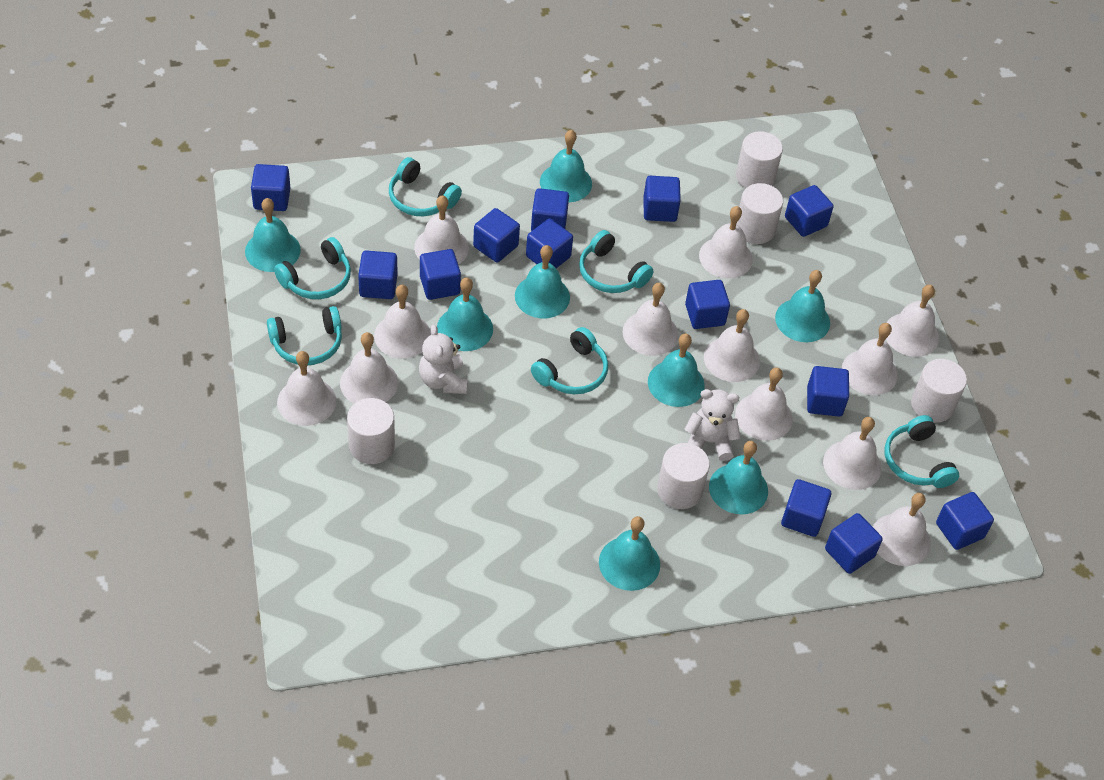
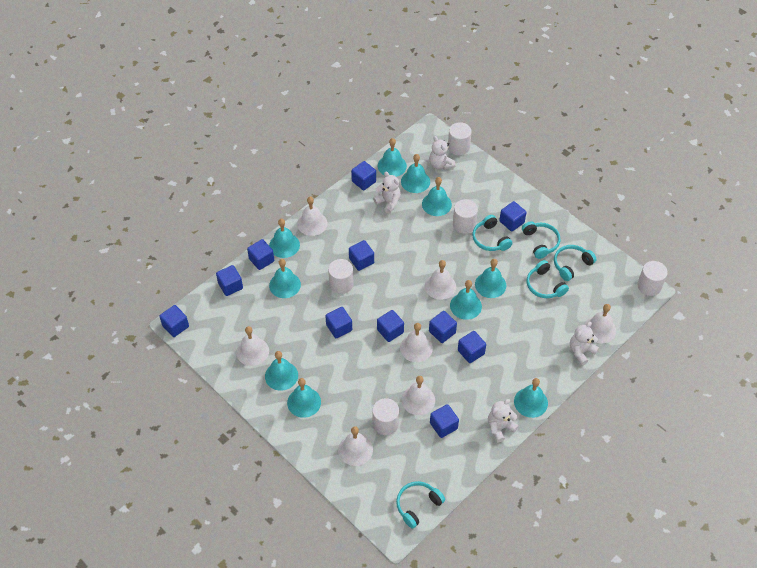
blue cube: 13 -> 11
turquoise bell: 8 -> 10
turquoise headphones: 6 -> 5
white bell: 12 -> 7
white teddy bear: 2 -> 4

